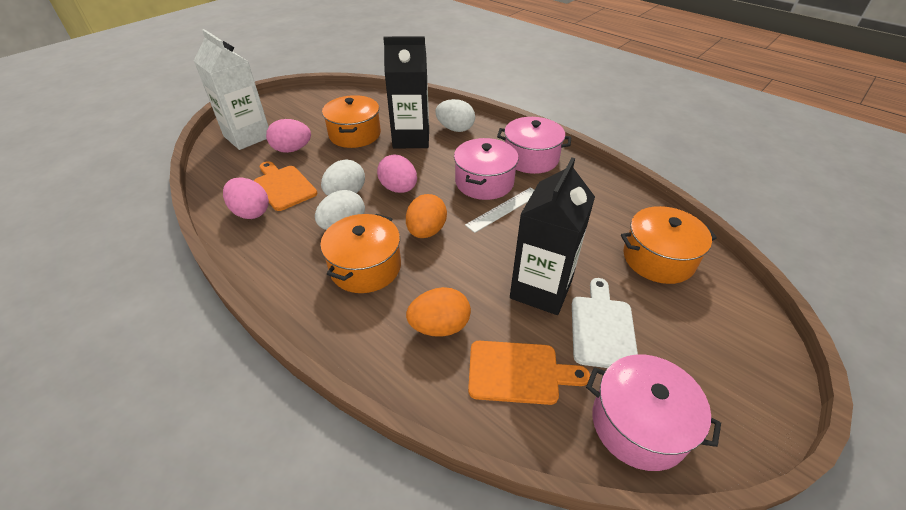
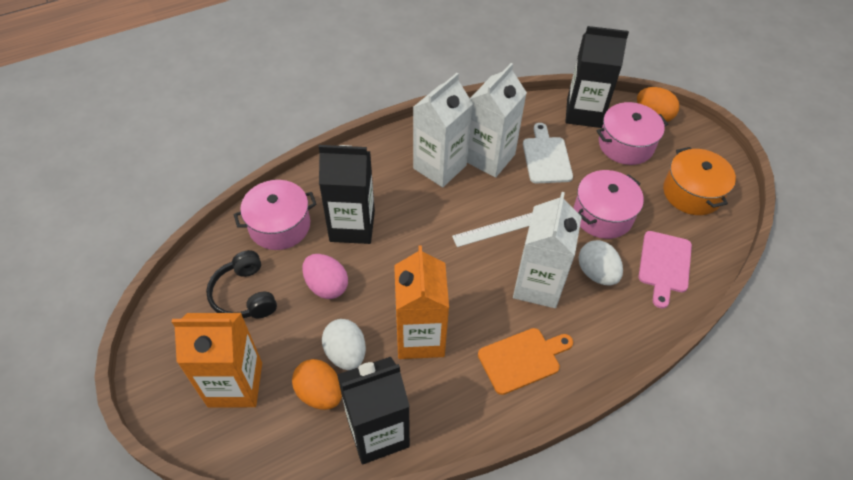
black carton: 2 -> 3
black headphones: 0 -> 1
orange carton: 0 -> 2
orange cutting board: 2 -> 1
orange pot: 3 -> 1
pink cutting board: 0 -> 1
pink egg: 3 -> 1
white carton: 1 -> 3
white egg: 3 -> 2

